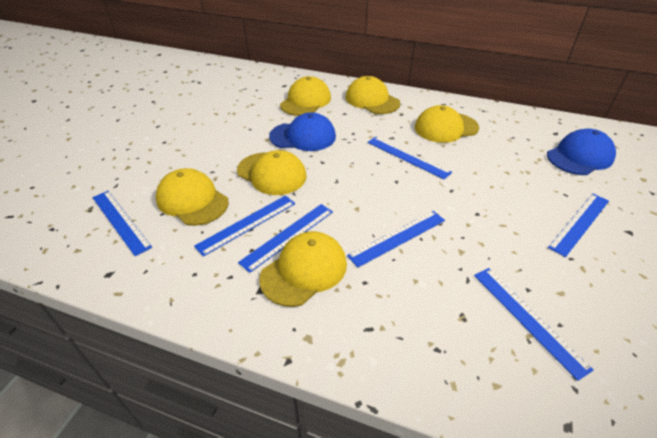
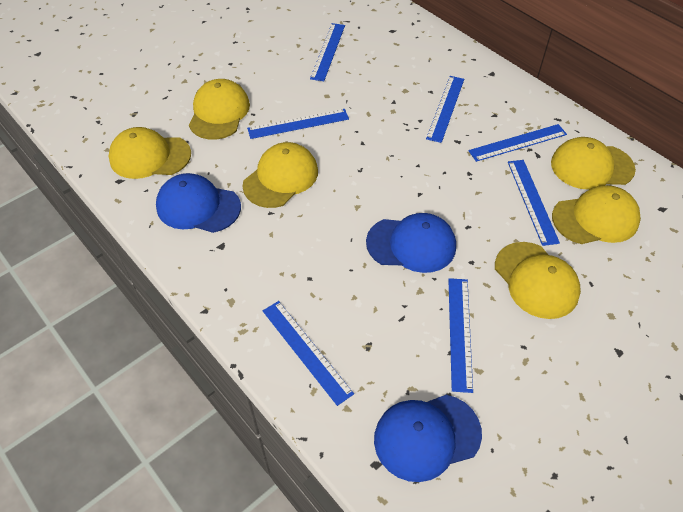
blue cap: 2 -> 3

